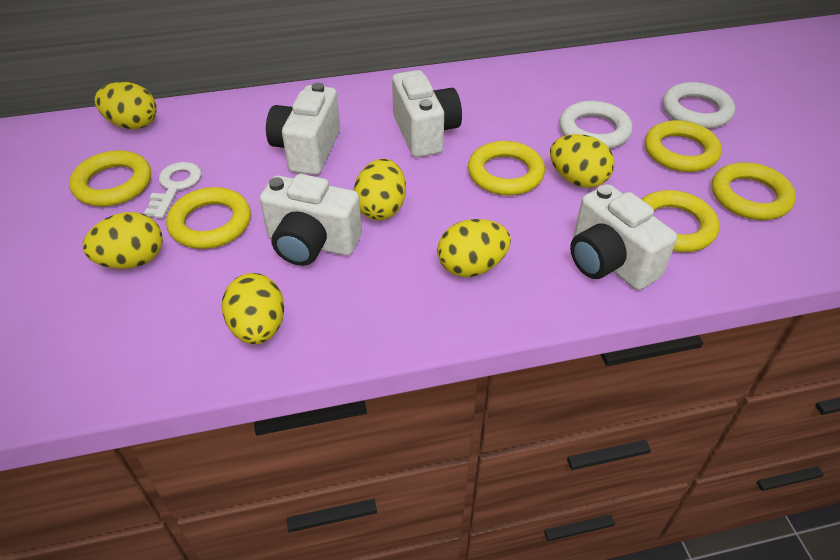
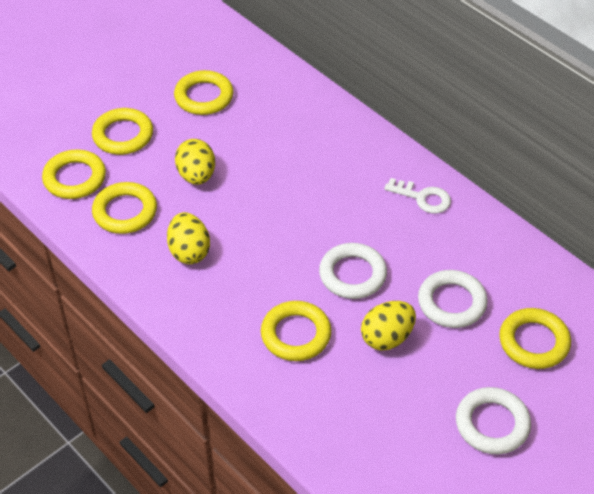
white camera: 4 -> 0
white ring: 2 -> 3
yellow egg: 6 -> 3

